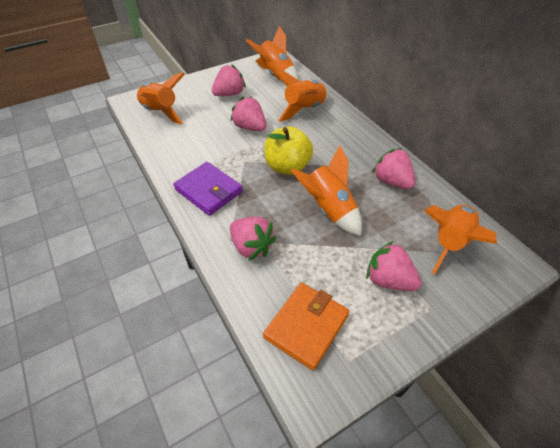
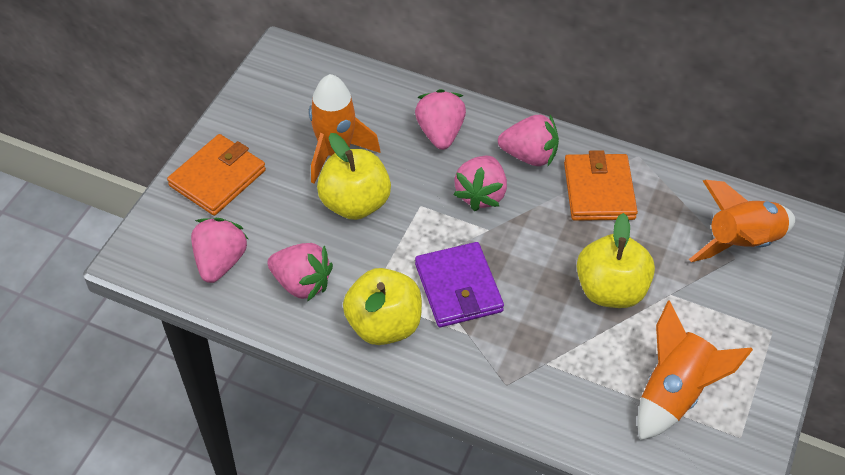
orange rocket: 5 -> 3
orange wallet: 1 -> 2
yellow apple: 1 -> 3

